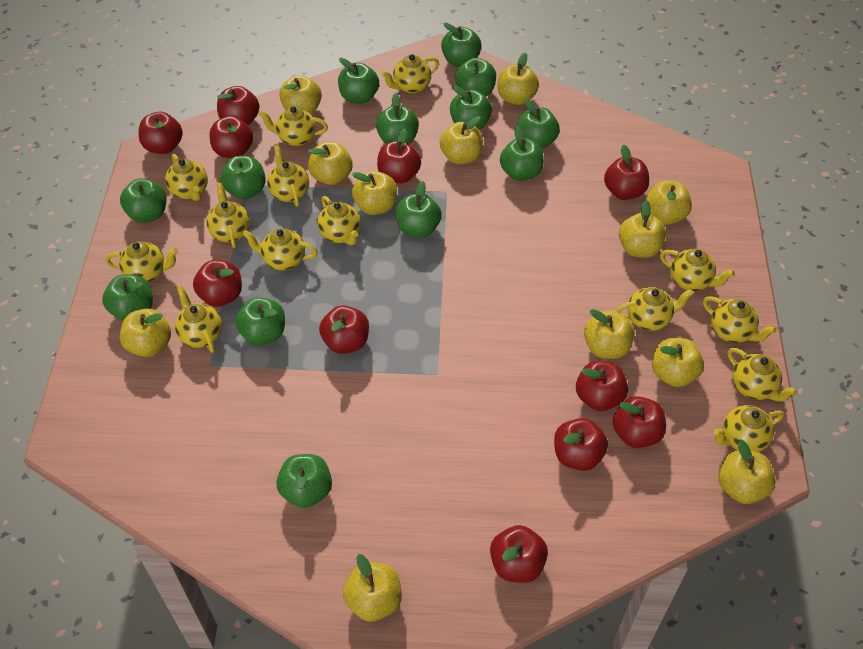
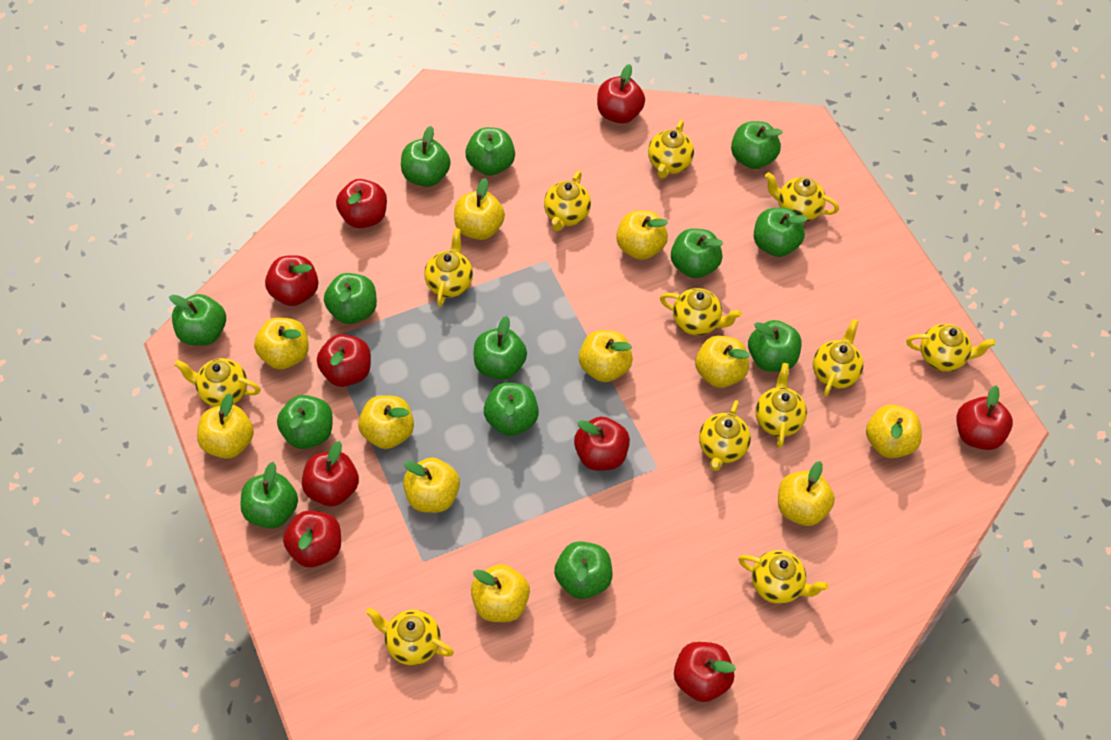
red apple: 11 -> 9
yellow apple: 12 -> 11
yellow teapot: 14 -> 12

